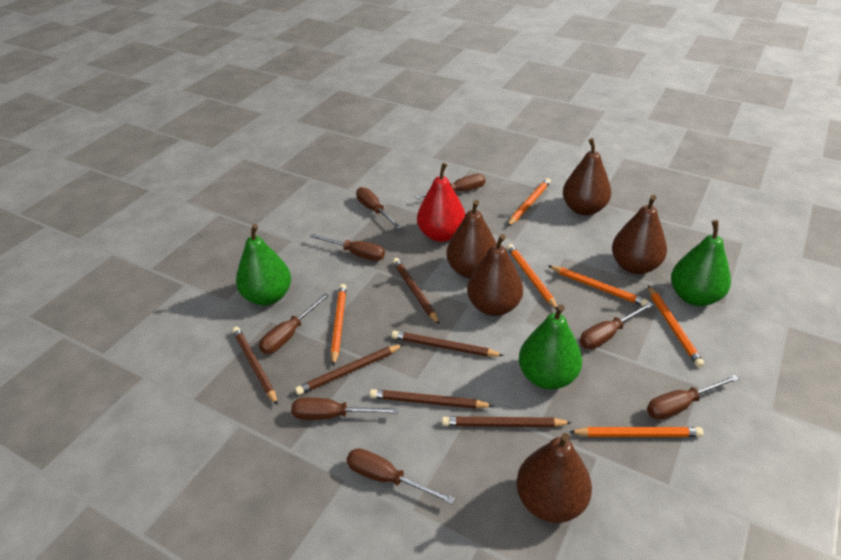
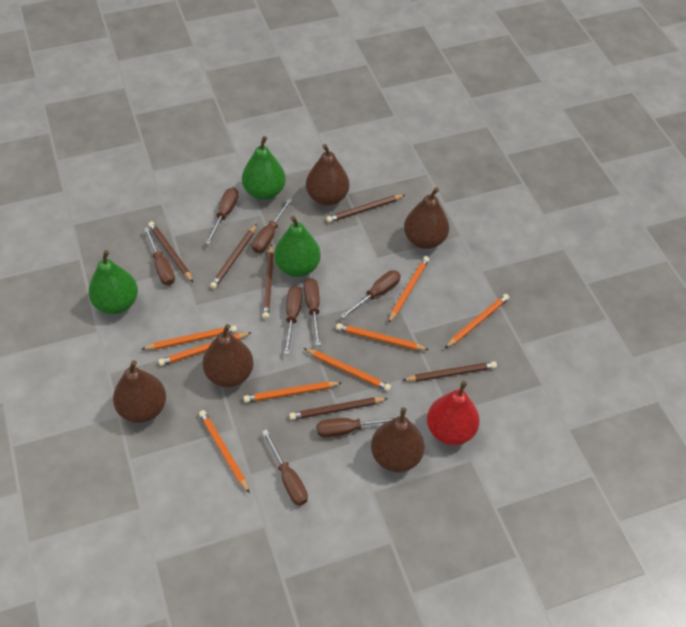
orange pencil: 6 -> 8

